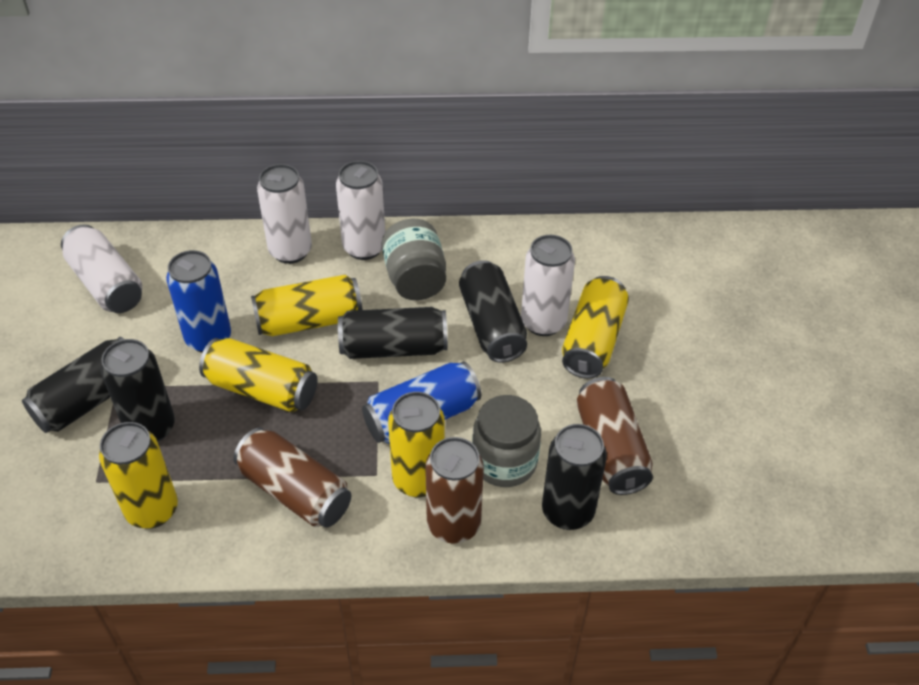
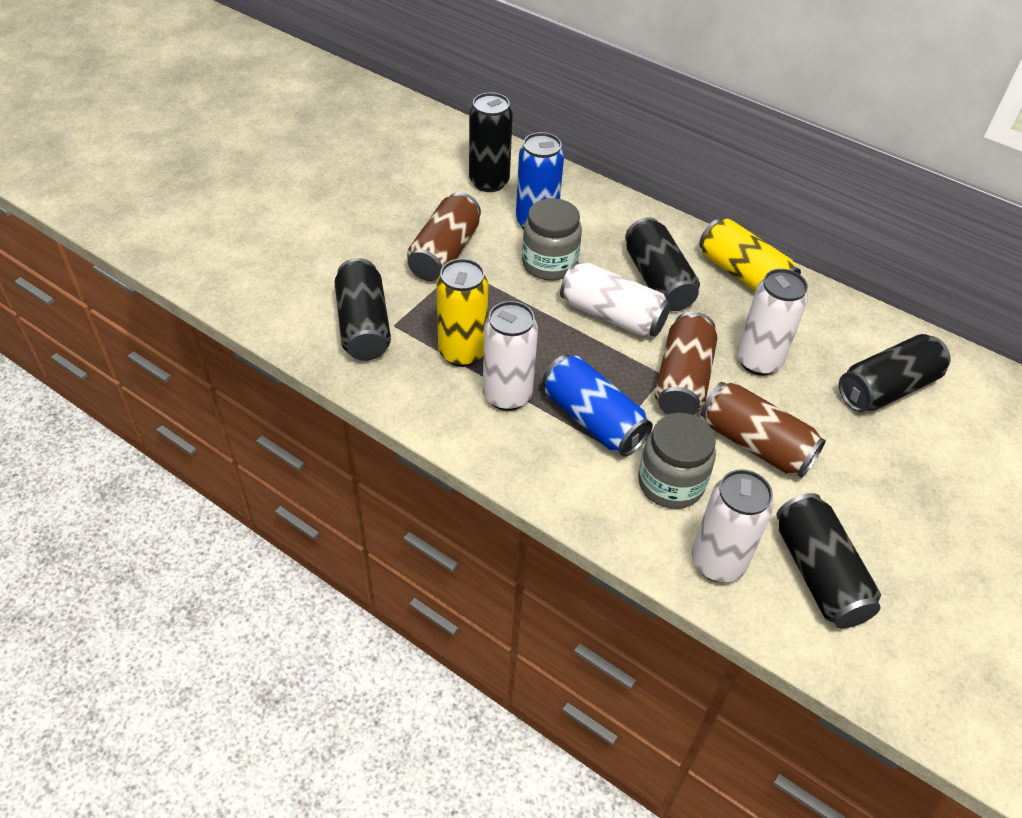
yellow can: 5 -> 2

